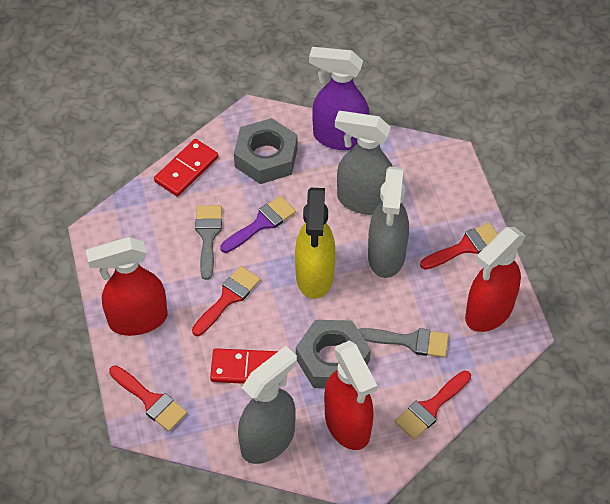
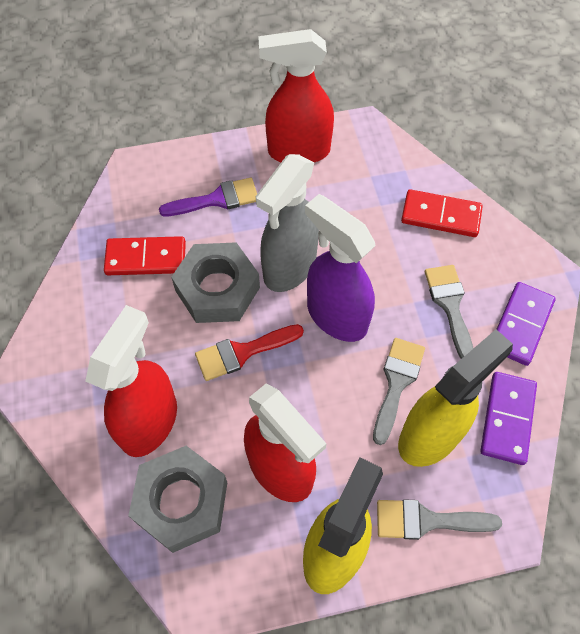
grey brush: 2 -> 3
grey spray bottle: 3 -> 1
purple domino: 0 -> 2
red brush: 4 -> 1
yellow spray bottle: 1 -> 2

